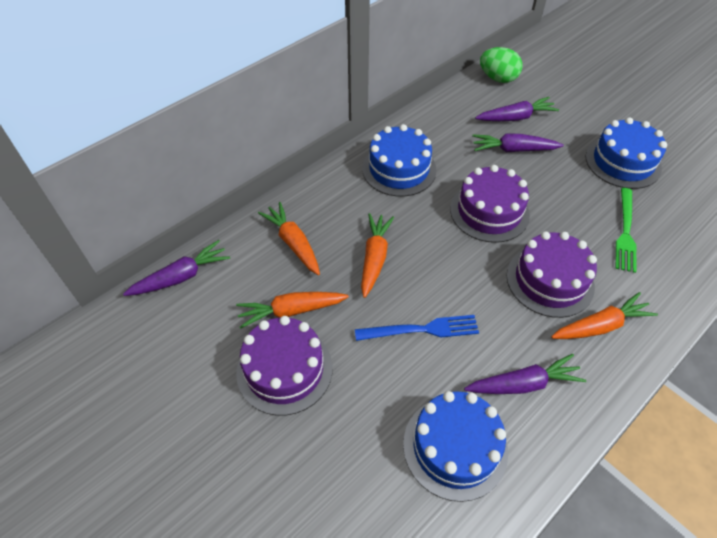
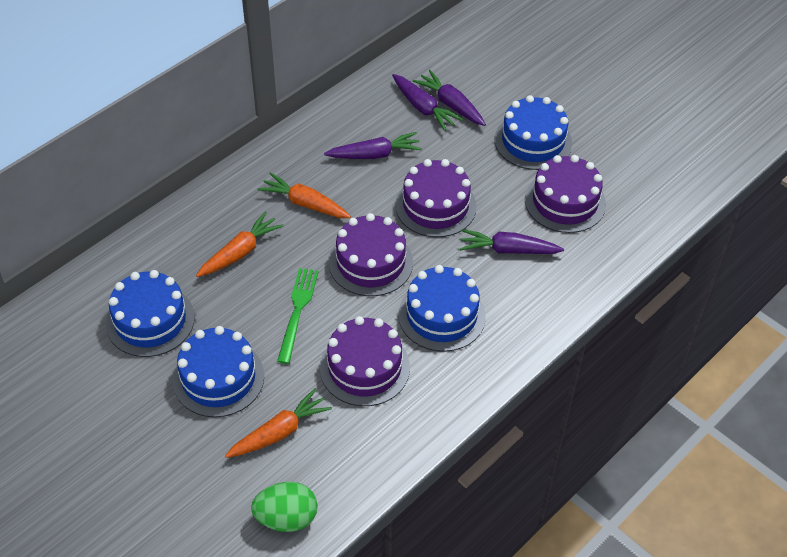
blue cake: 3 -> 4
blue fork: 1 -> 0
orange carrot: 4 -> 3
purple cake: 3 -> 4

